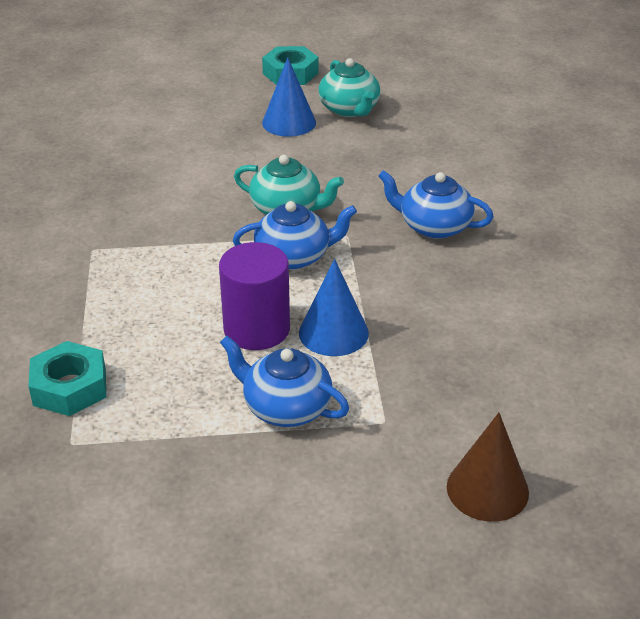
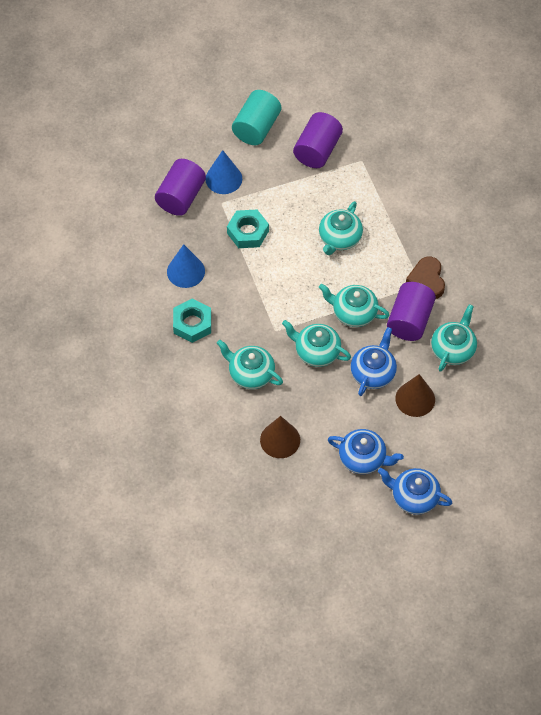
brown cone: 1 -> 2
brown heart: 0 -> 1
purple cylinder: 1 -> 3
turquoise cylinder: 0 -> 1
turquoise teapot: 2 -> 5

